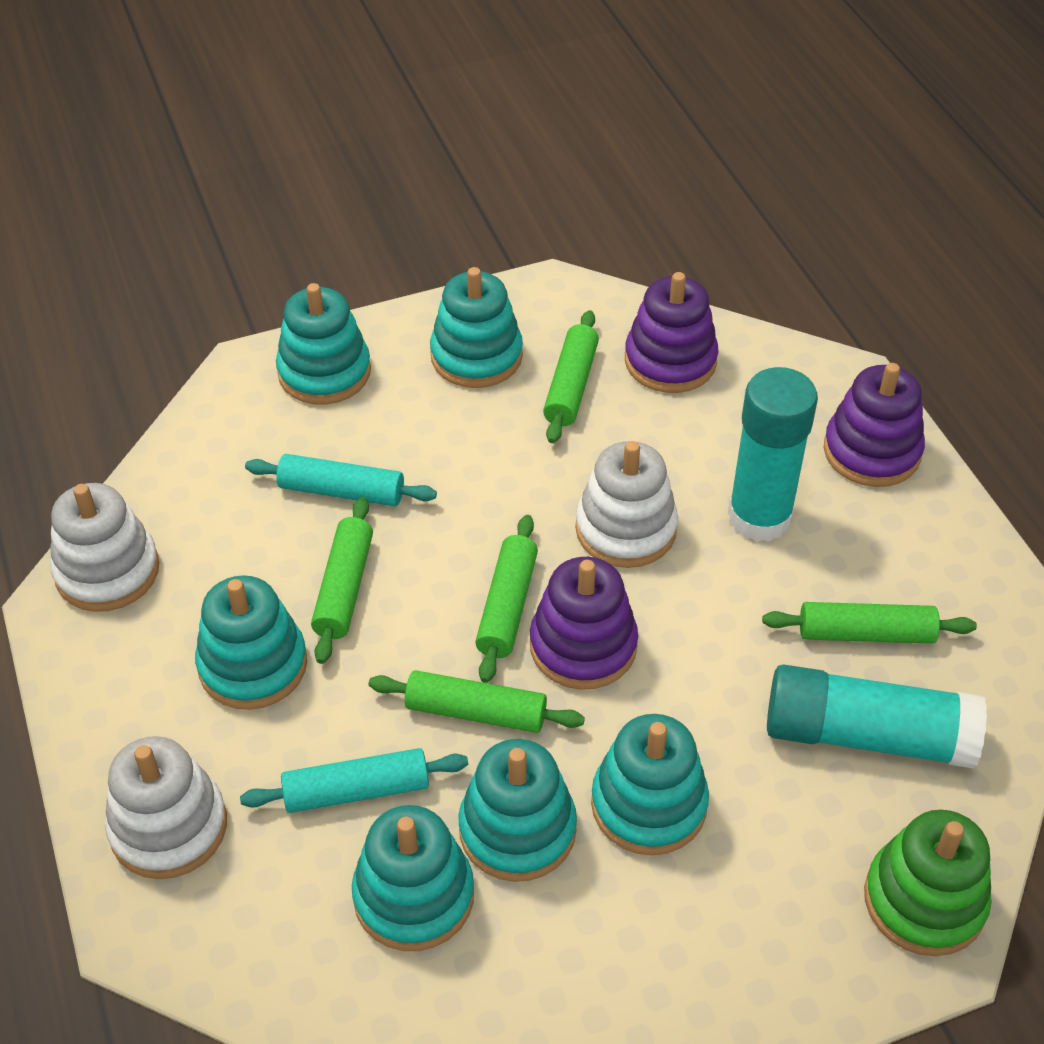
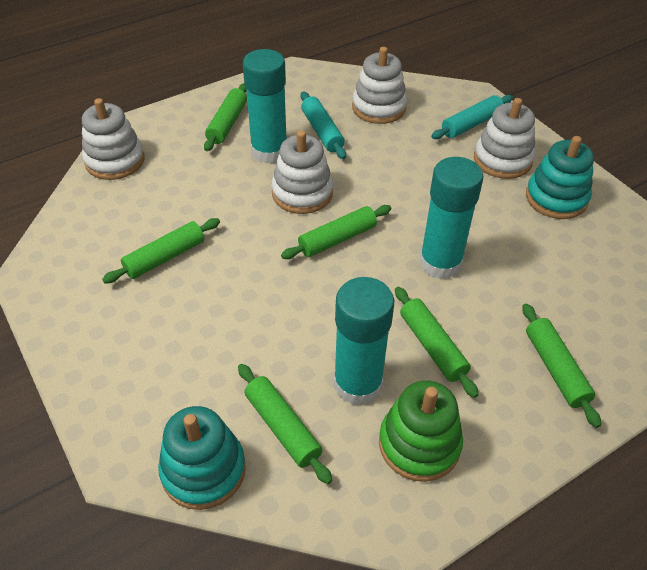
green rolling pin: 5 -> 6
purple stacking toy: 3 -> 0
turquoise glue stick: 2 -> 3
turquoise stacking toy: 6 -> 2
white stacking toy: 3 -> 4

